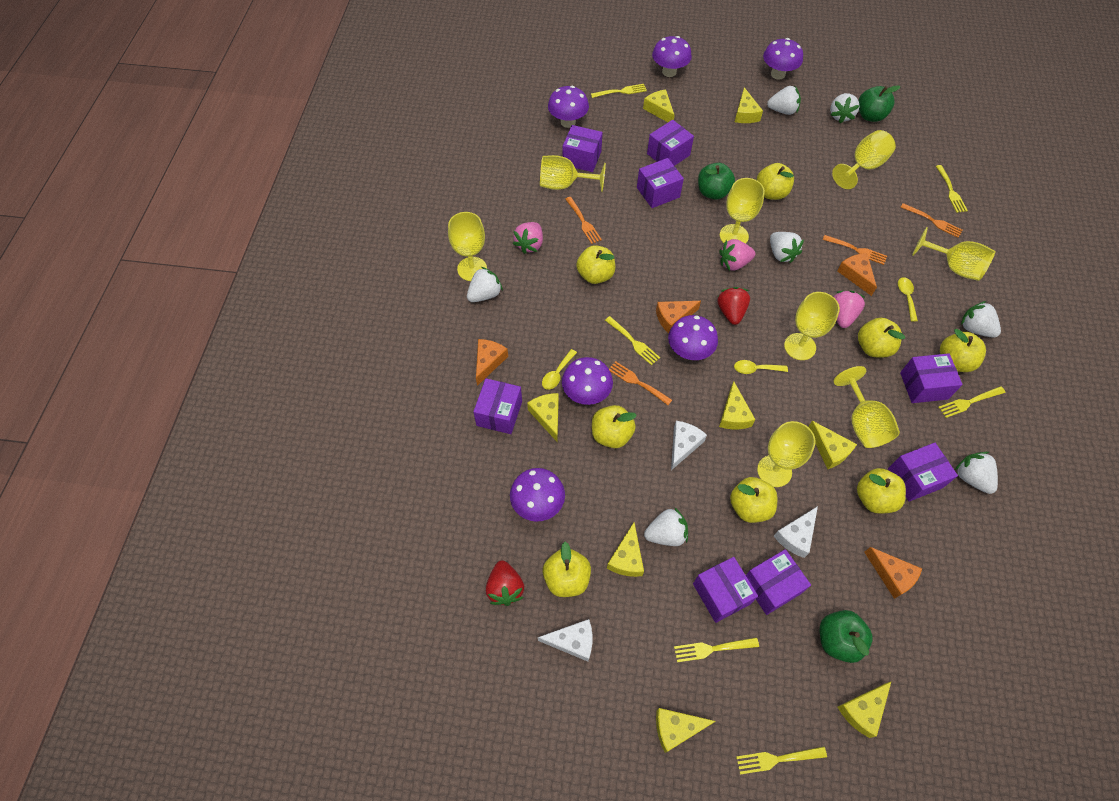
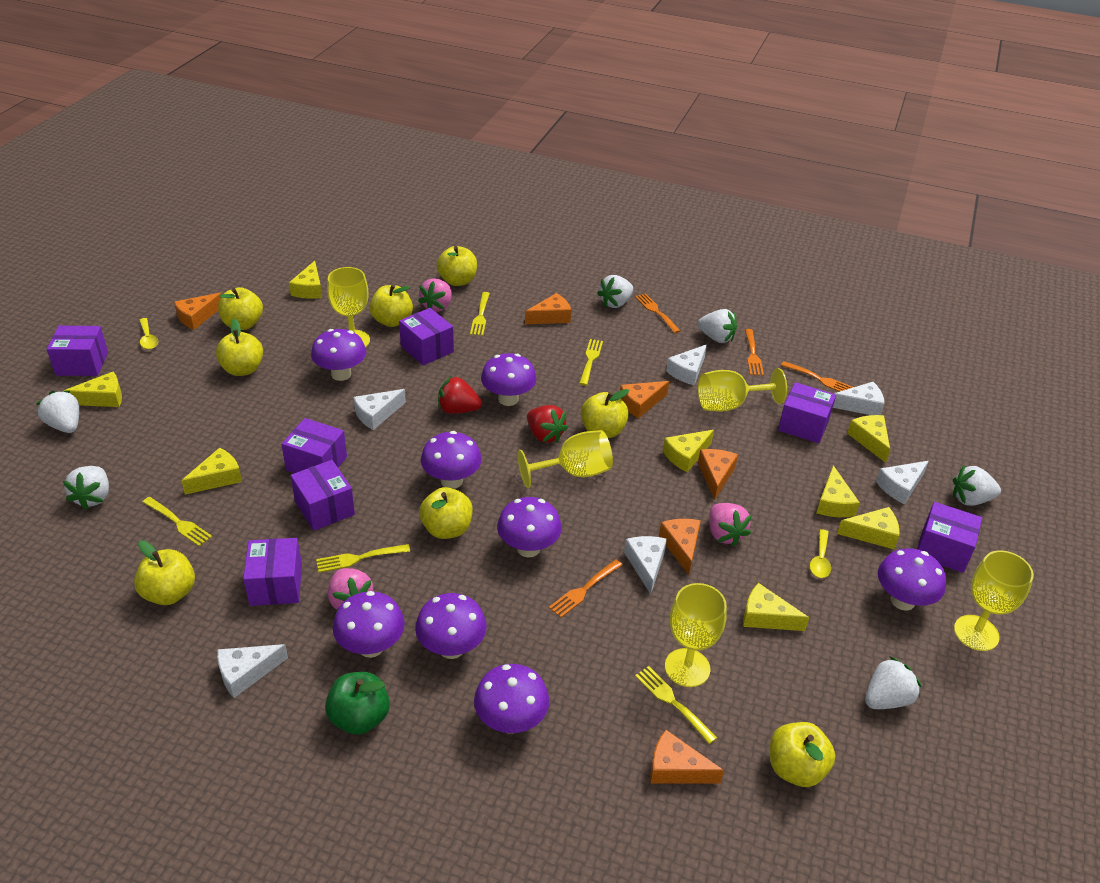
green apple: 3 -> 1
orange cheese: 4 -> 6
purple box: 8 -> 7
purple mushroom: 6 -> 8
white cheese: 3 -> 6
white strawberry: 7 -> 6
yellow fork: 6 -> 5
yellow goblet: 8 -> 5
yellow spoon: 3 -> 2

